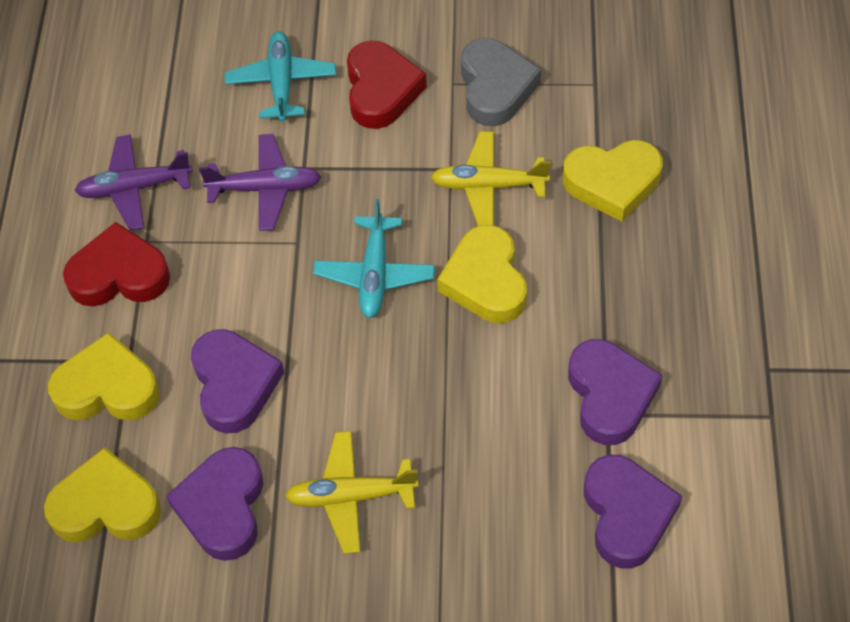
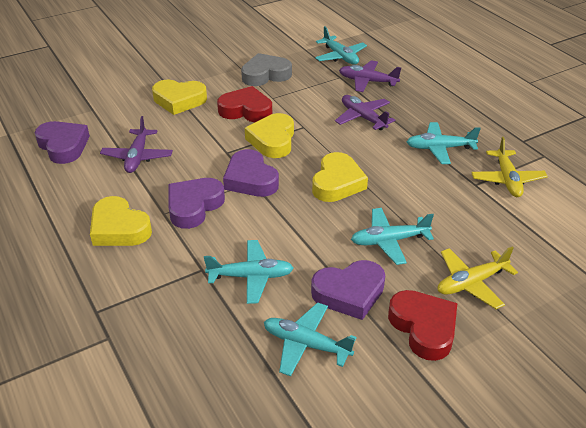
purple plane: 2 -> 3
turquoise plane: 2 -> 5

